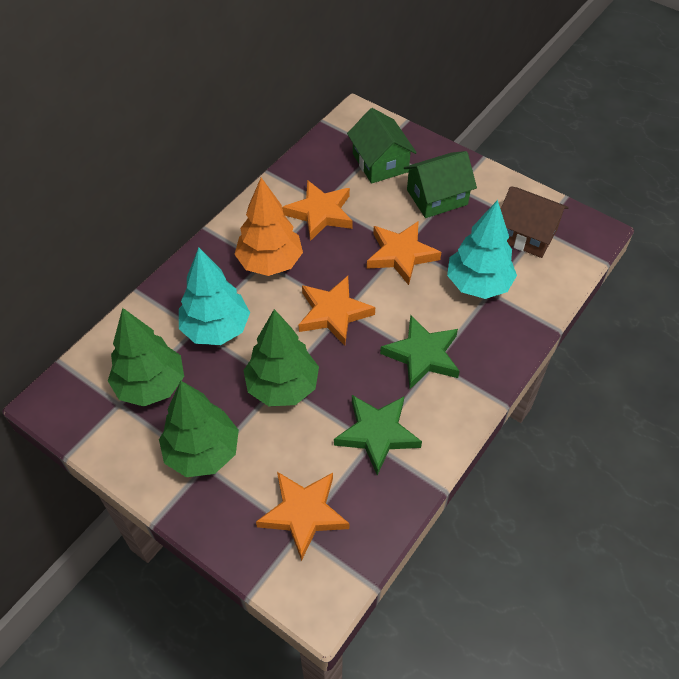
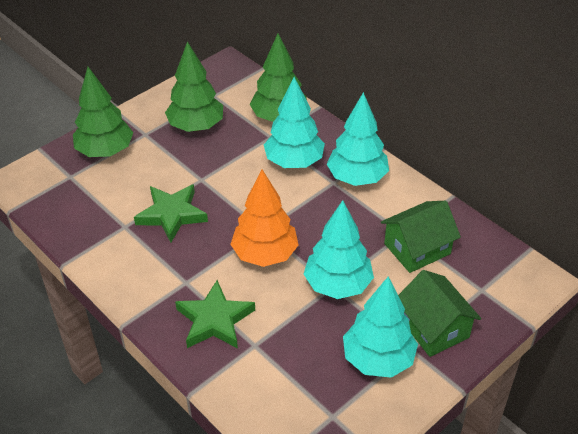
brown house: 1 -> 0
orange star: 4 -> 0
turquoise tree: 2 -> 4

